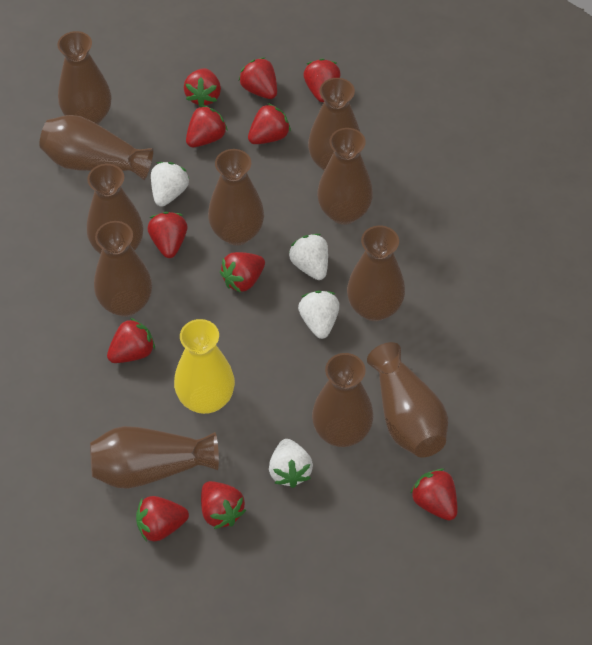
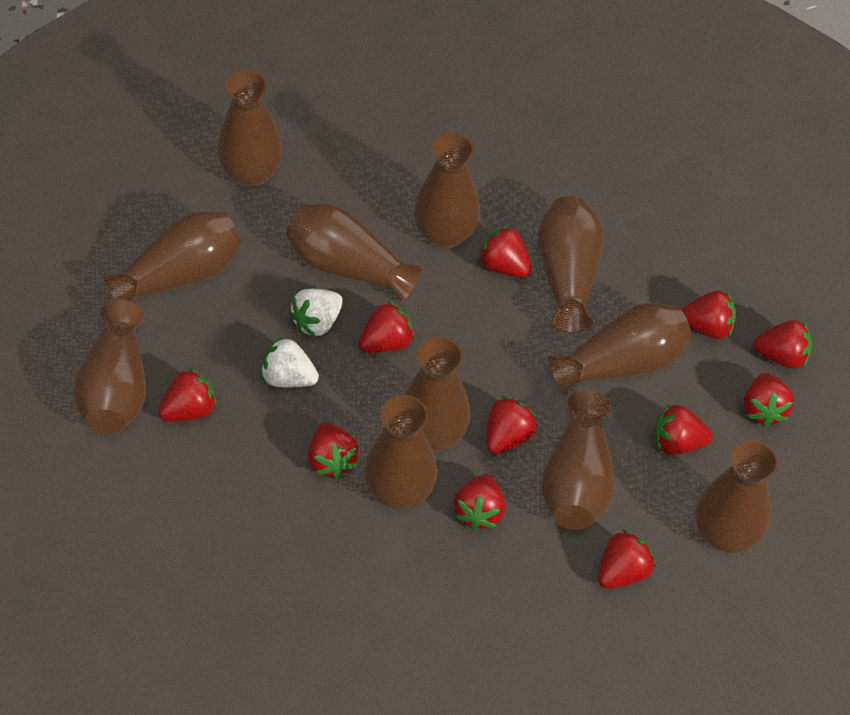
white strawberry: 4 -> 2
yellow vase: 1 -> 0

